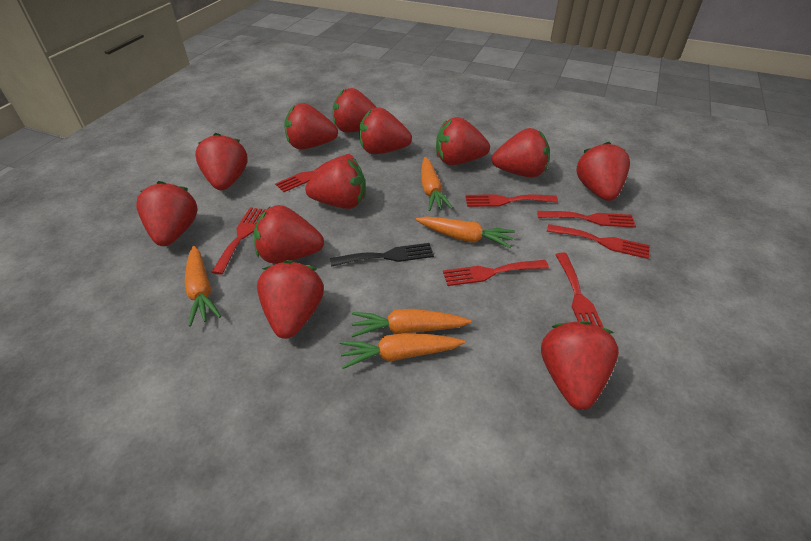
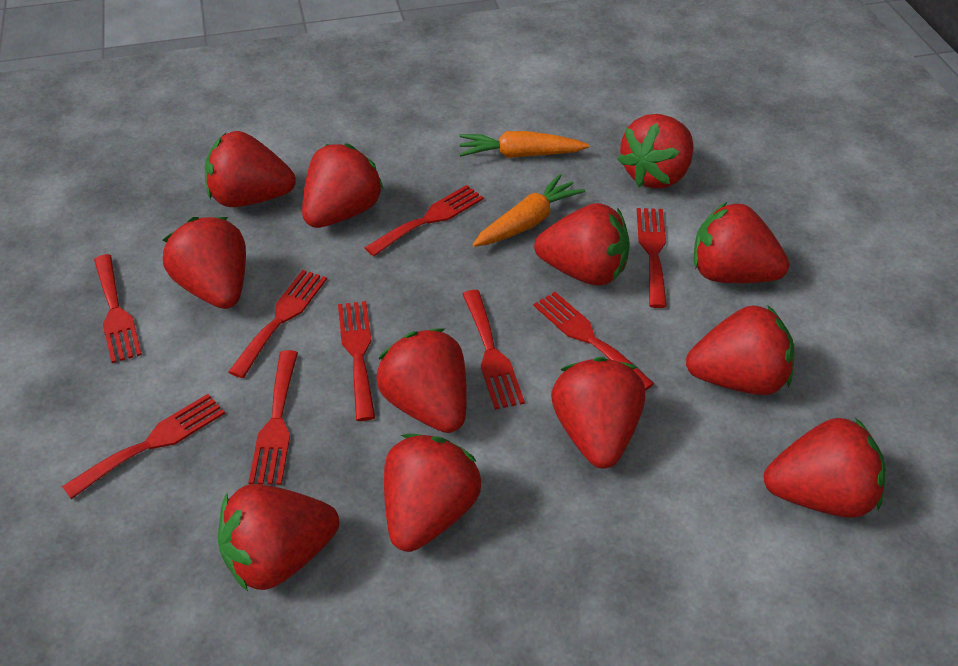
black fork: 1 -> 0
orange carrot: 5 -> 2
red fork: 7 -> 9

